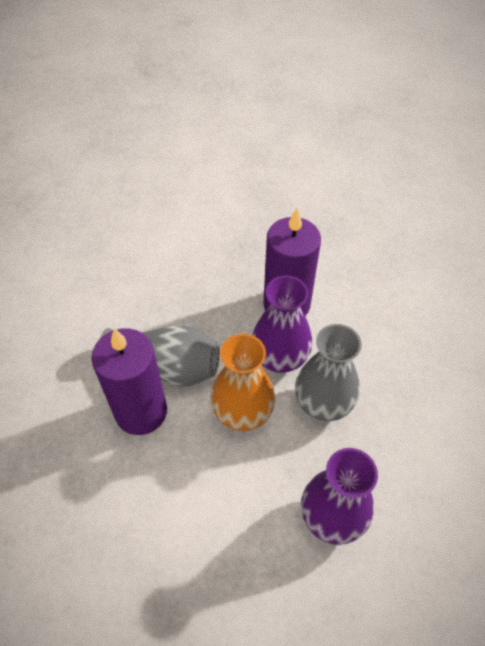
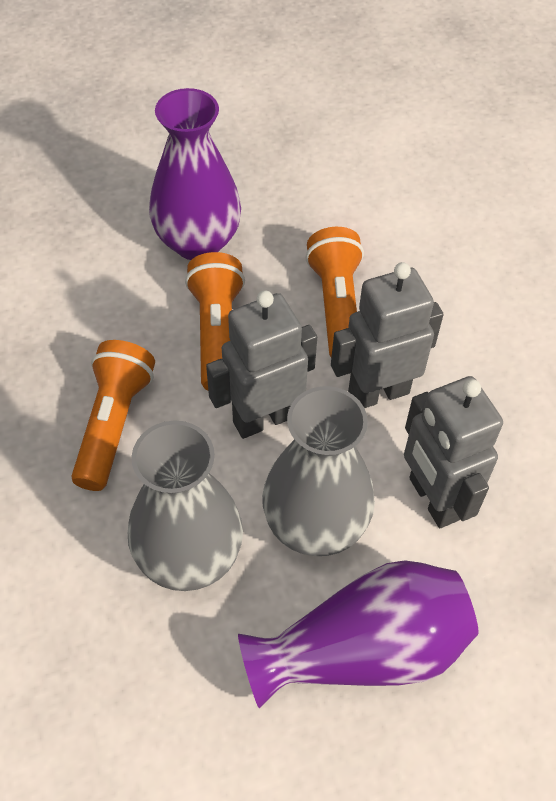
grey robot: 0 -> 3
orange flashlight: 0 -> 3
orange vase: 1 -> 0
purple candle: 2 -> 0

